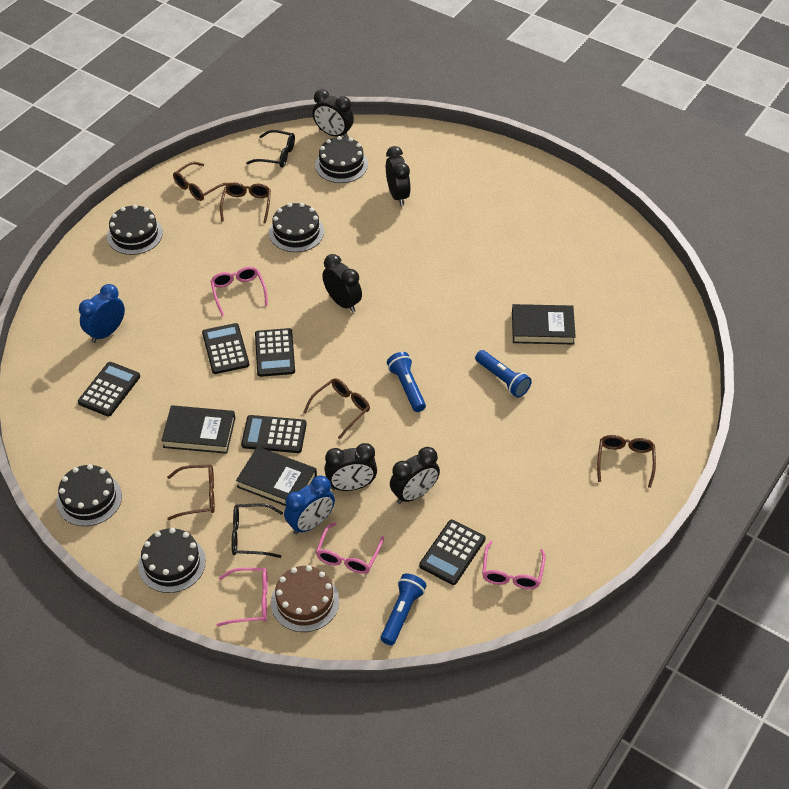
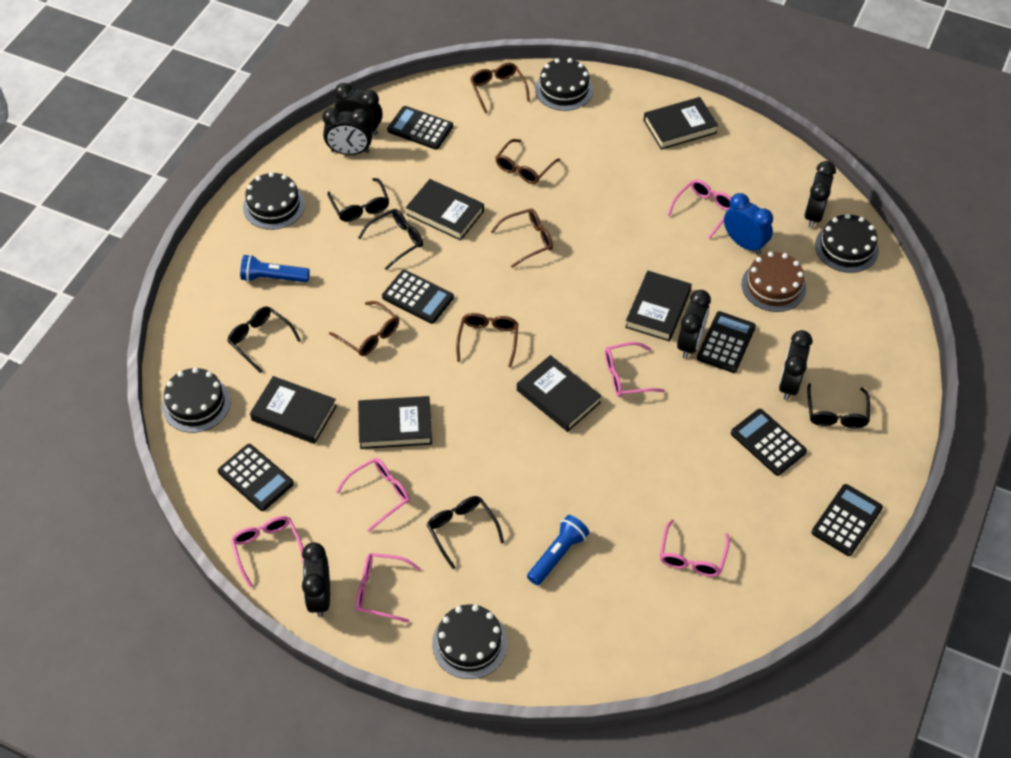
black book: 3 -> 6
black calculator: 5 -> 6
black clock: 5 -> 6
black glasses: 2 -> 5
blue clock: 2 -> 1
blue flashlight: 3 -> 2
pink glasses: 4 -> 6

